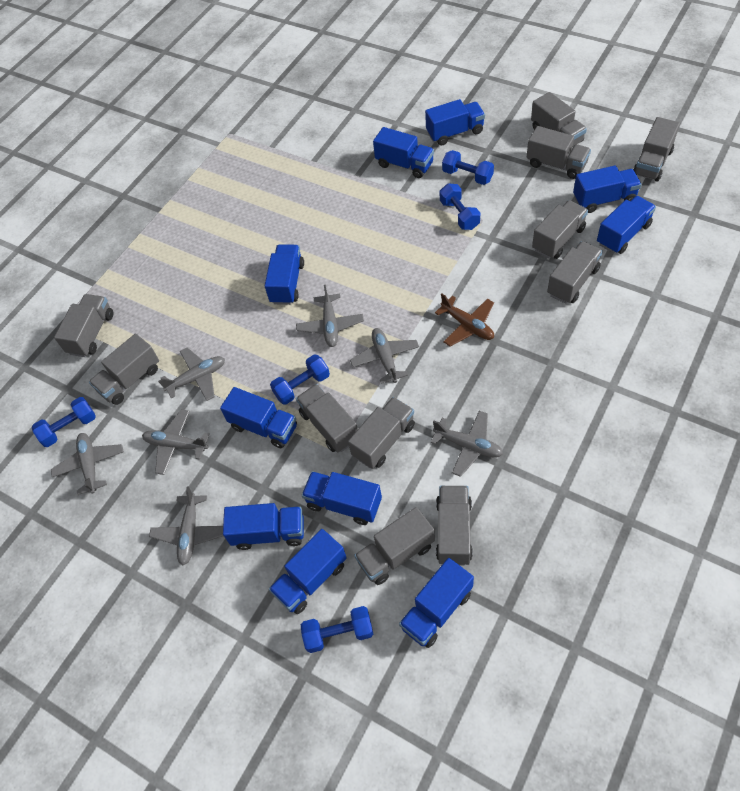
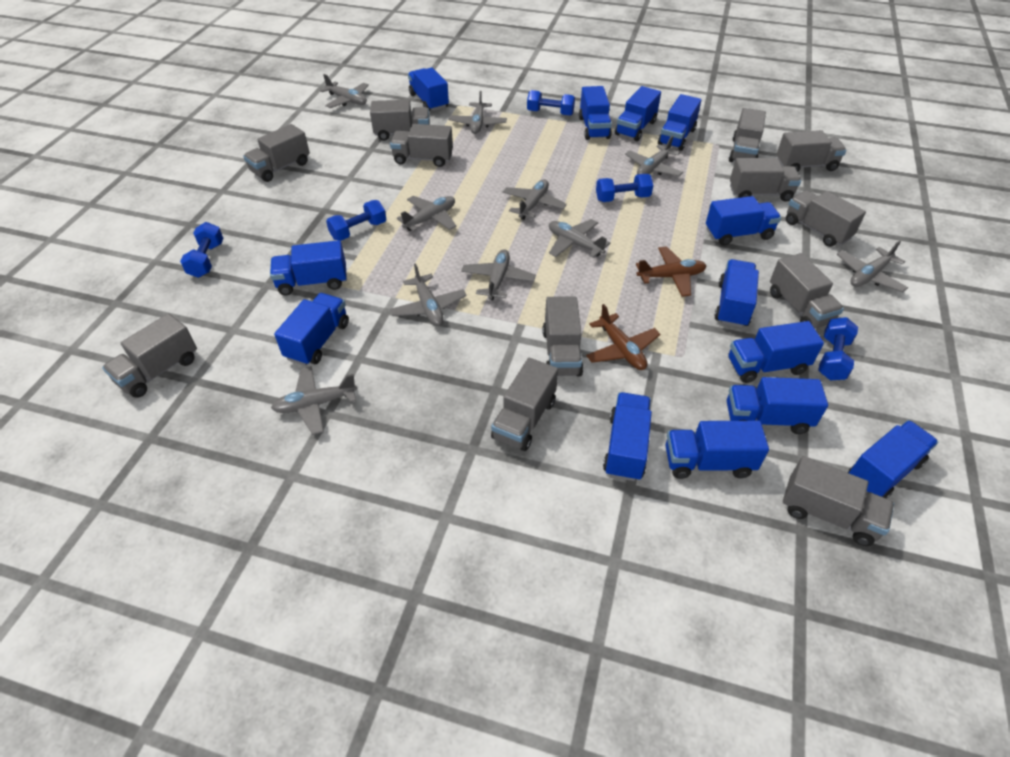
blue truck: 10 -> 13
brown plane: 1 -> 2
grey plane: 7 -> 10
grey truck: 11 -> 12

